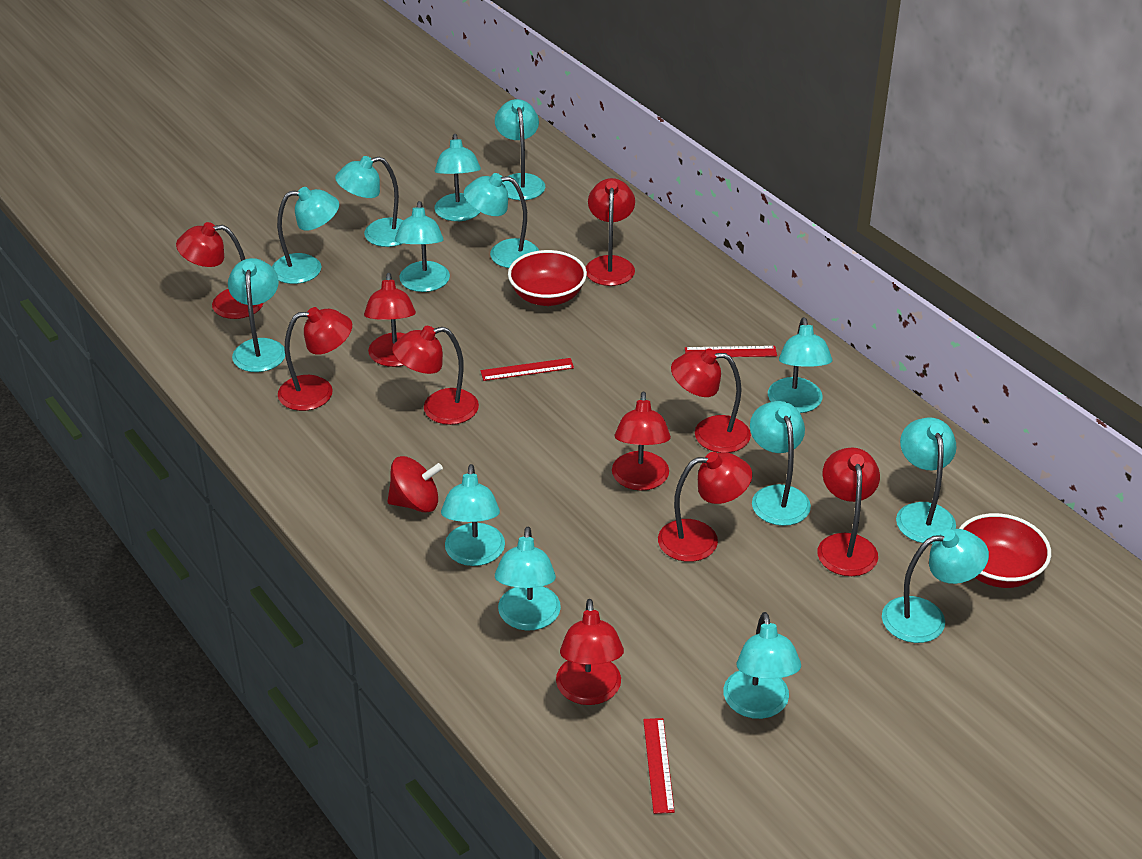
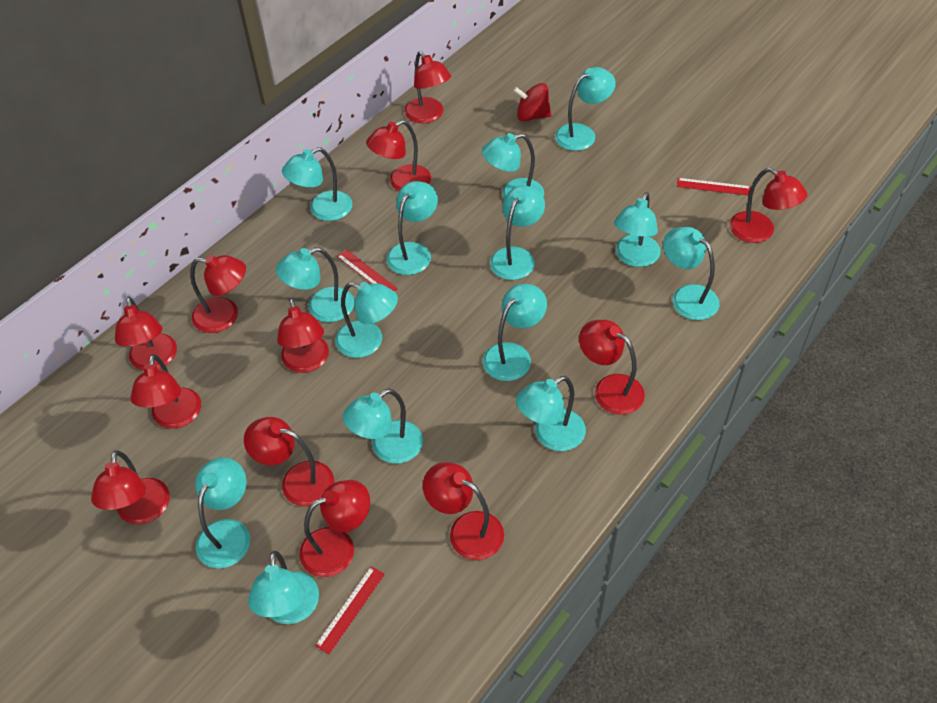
red bowl: 2 -> 0
red lamp: 10 -> 12

